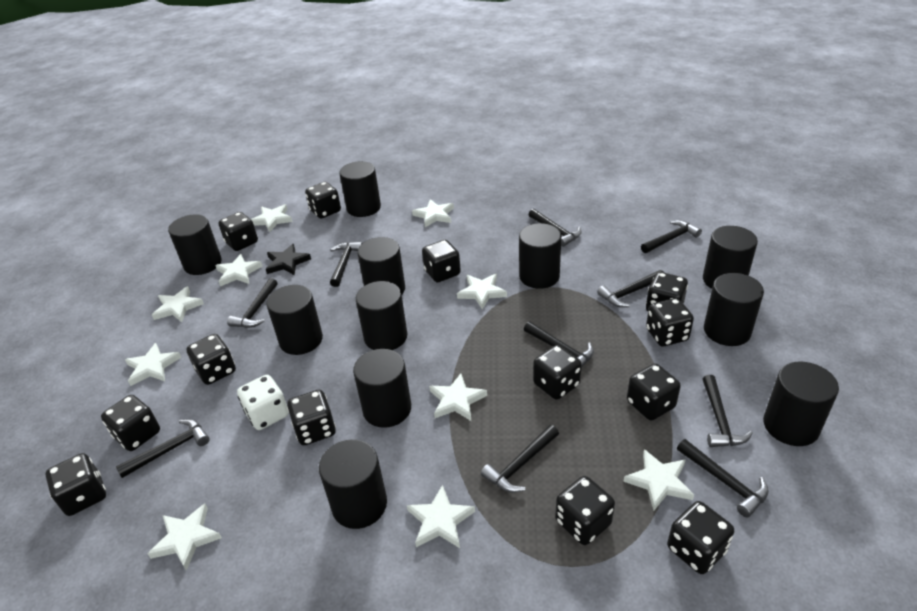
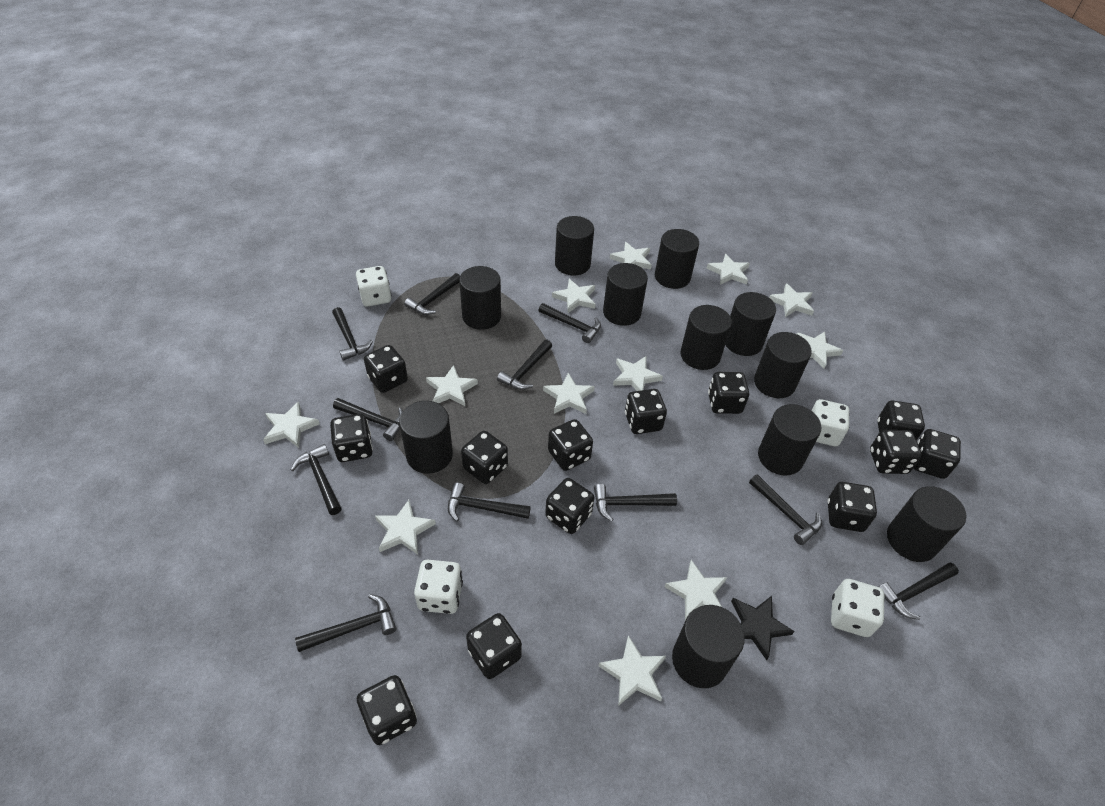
black hammer: 10 -> 11
white dice: 1 -> 4
white star: 10 -> 12

